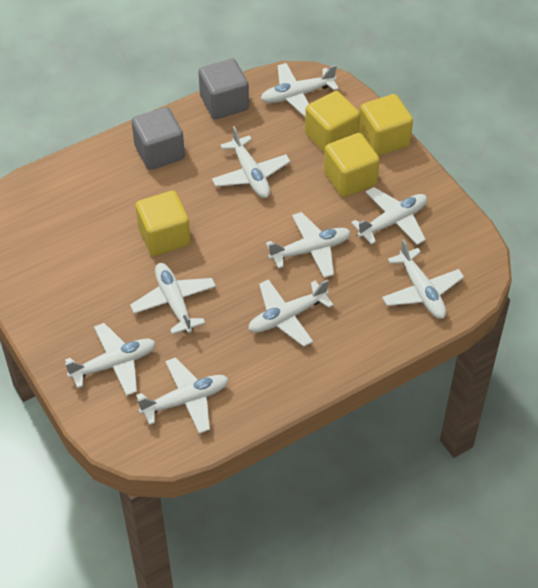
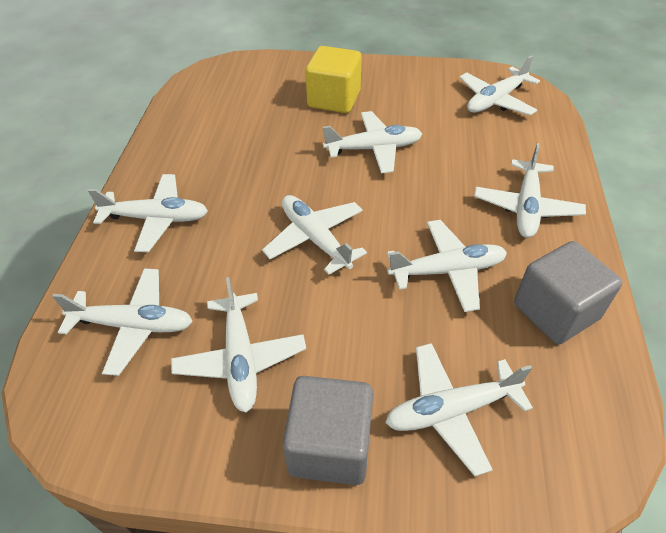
yellow cube: 4 -> 1

